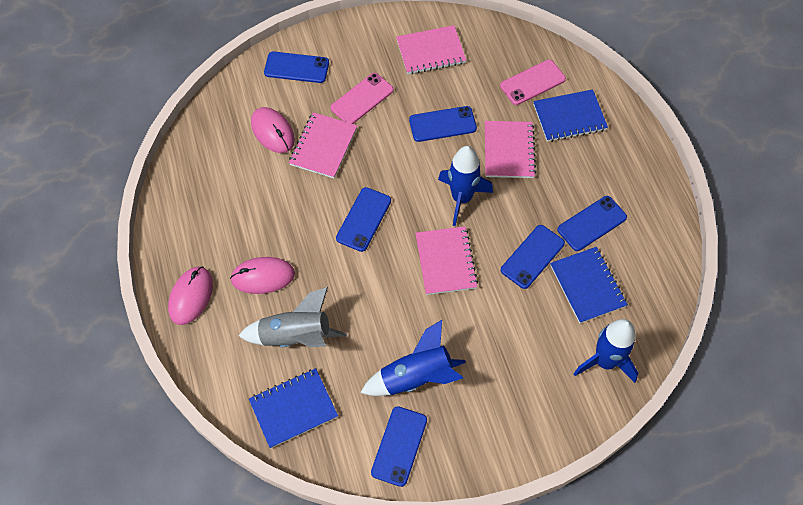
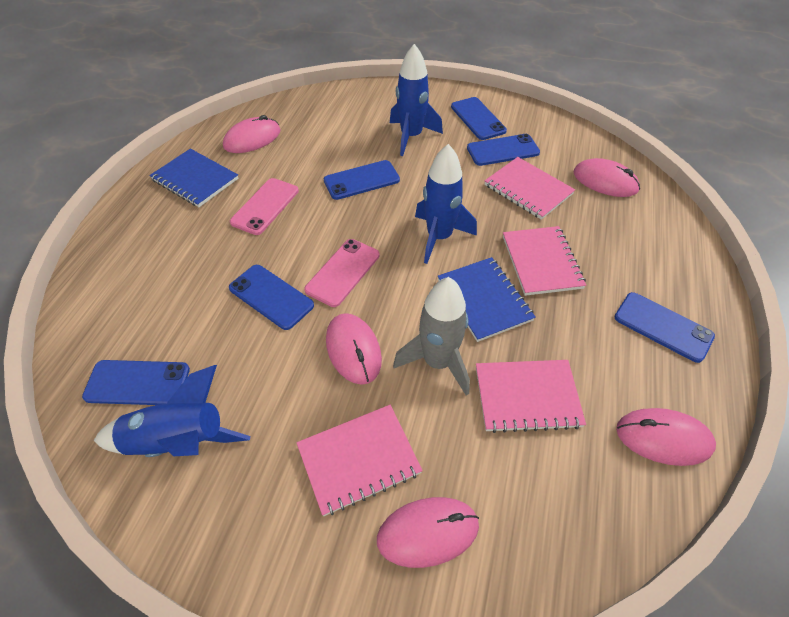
blue notebook: 3 -> 2
pink mouse: 3 -> 5

